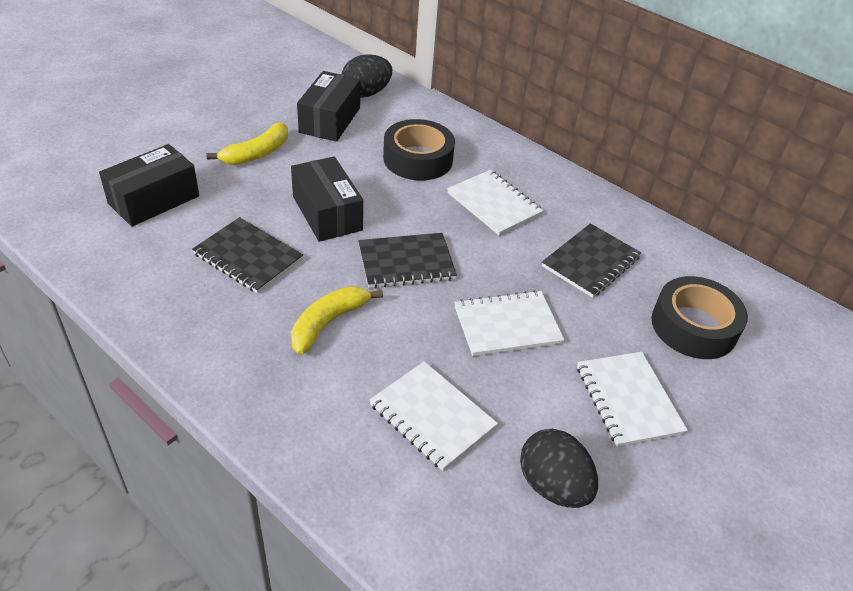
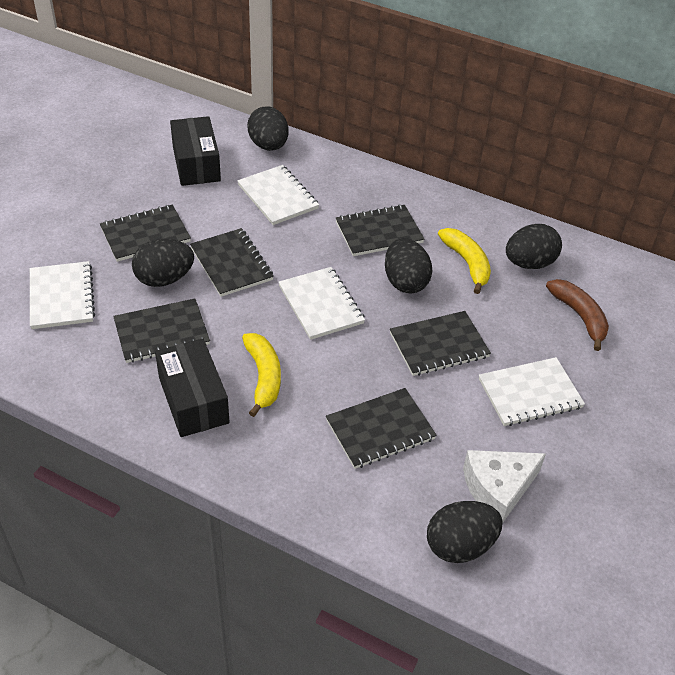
black box: 3 -> 2
black egg: 2 -> 5
black notebook: 3 -> 6
black tape: 2 -> 0
brown banana: 0 -> 1
white cheese: 0 -> 1

